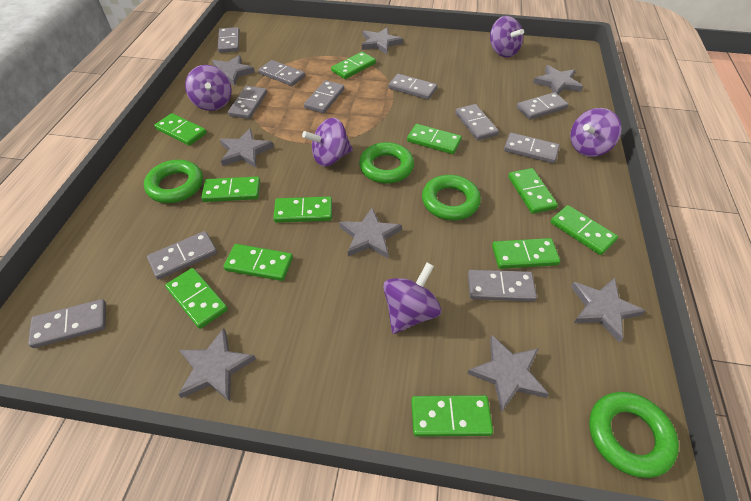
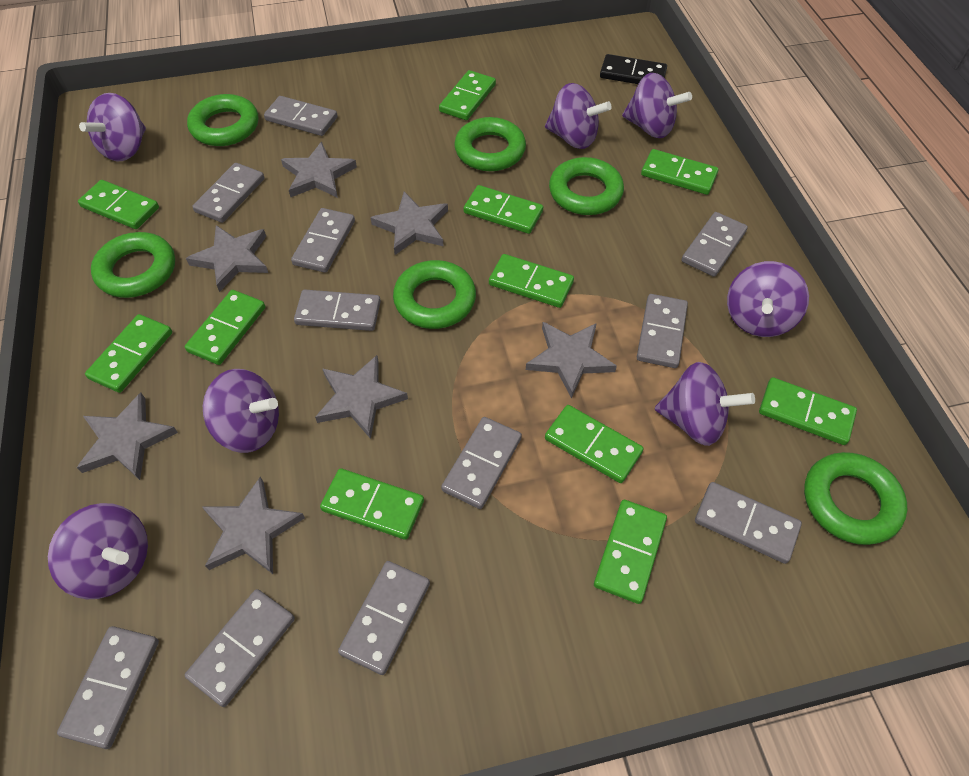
black domino: 0 -> 1
green ring: 4 -> 6
grey star: 8 -> 7
purple spinning top: 5 -> 7

